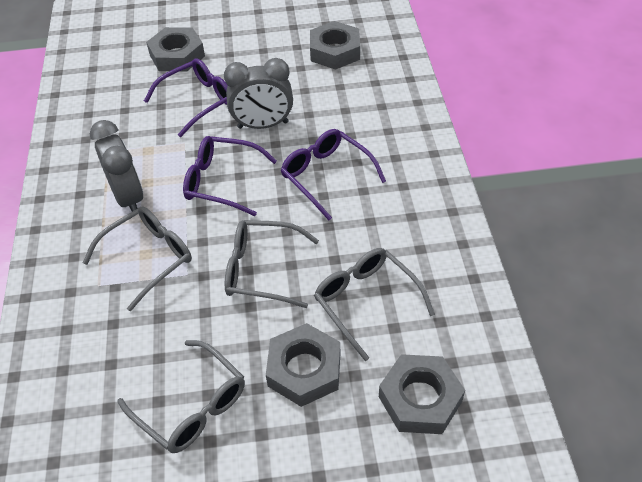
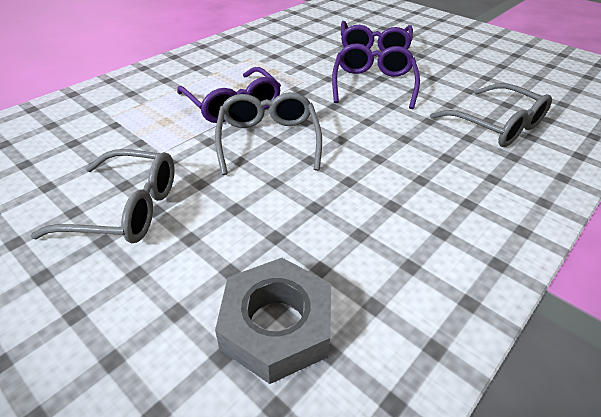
grey clock: 2 -> 0
grey glasses: 4 -> 3
grey nut: 4 -> 1

